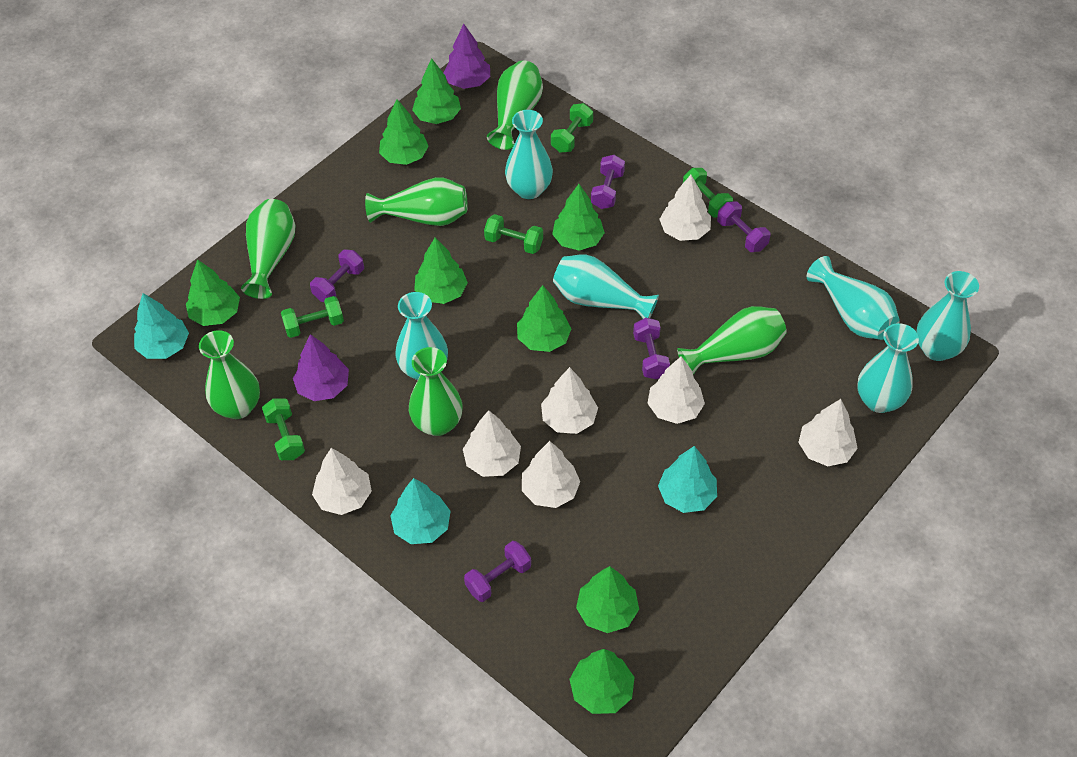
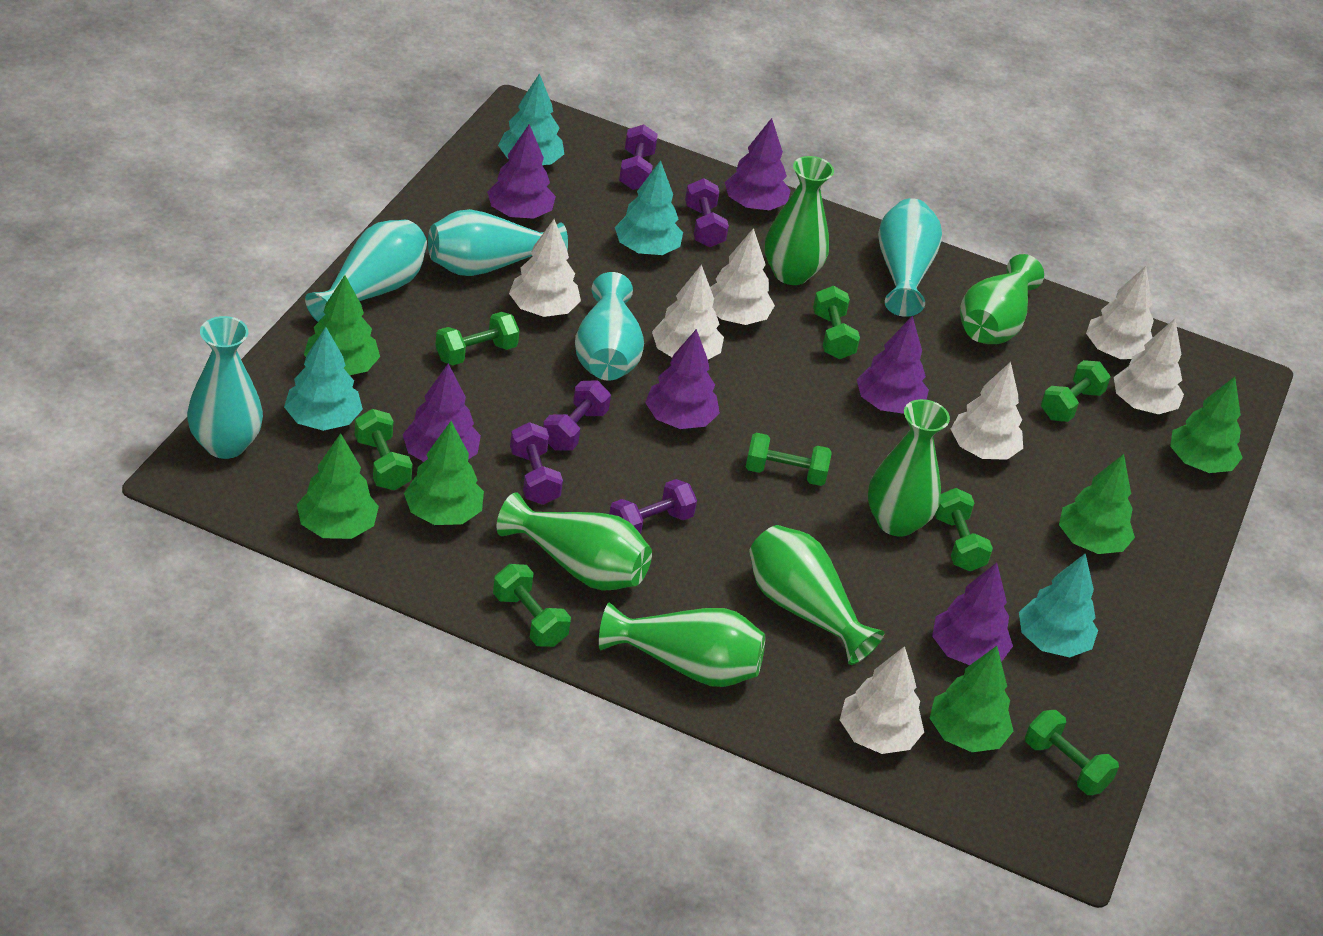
green dumbbell: 5 -> 8
green tree: 8 -> 6
purple tree: 2 -> 6
turquoise tree: 3 -> 4
turquoise vase: 6 -> 5

